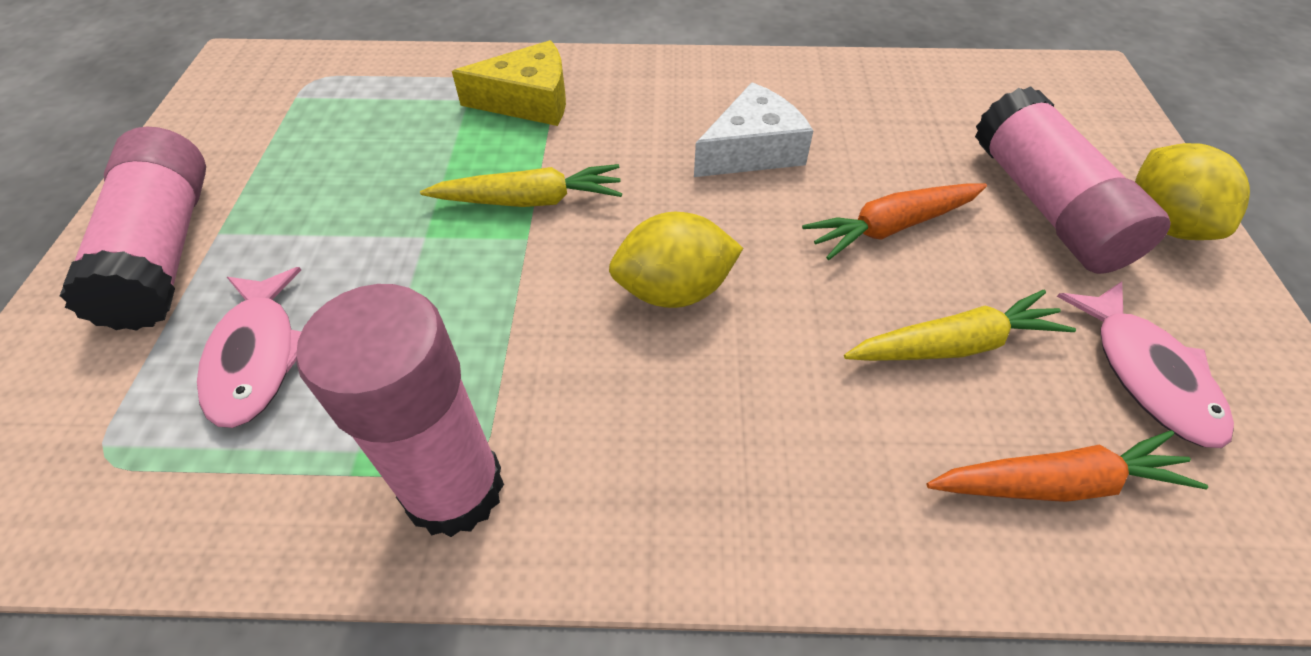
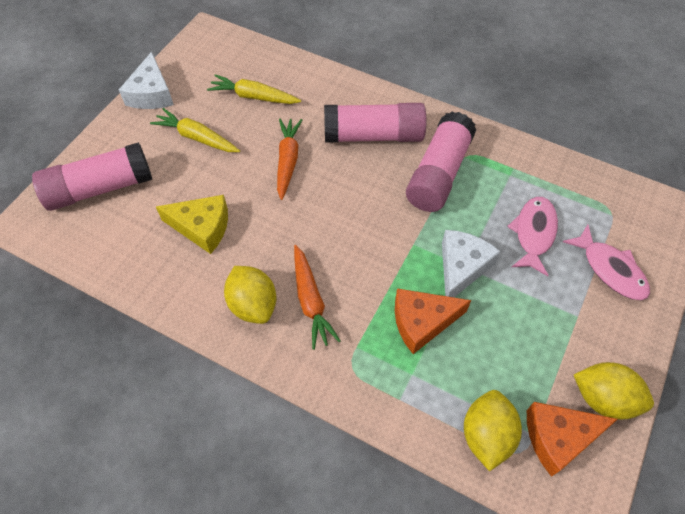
orange cheese: 0 -> 2
white cheese: 1 -> 2
yellow lemon: 2 -> 3

